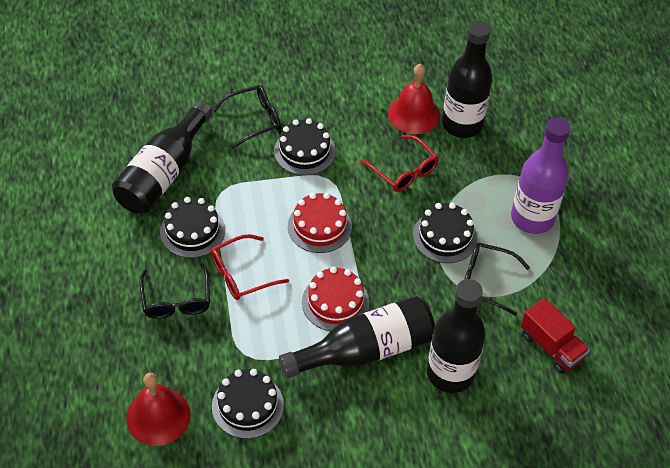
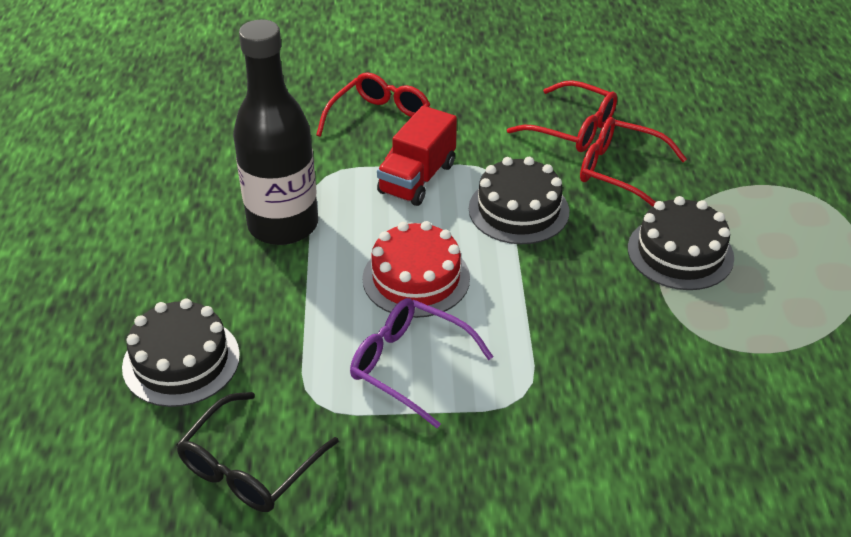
black bottle: 4 -> 1
black cake: 4 -> 3
black glasses: 3 -> 1
purple bottle: 1 -> 0
purple glasses: 0 -> 1
red bell: 2 -> 0
red cake: 2 -> 1
red glasses: 2 -> 3

